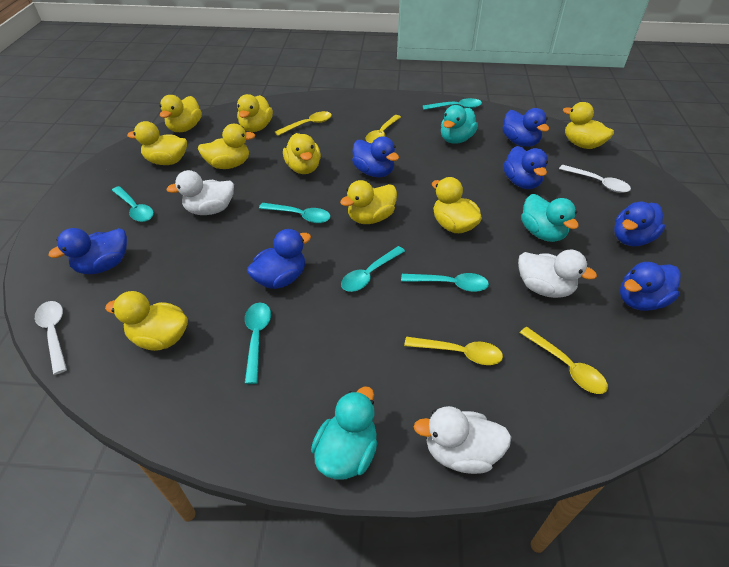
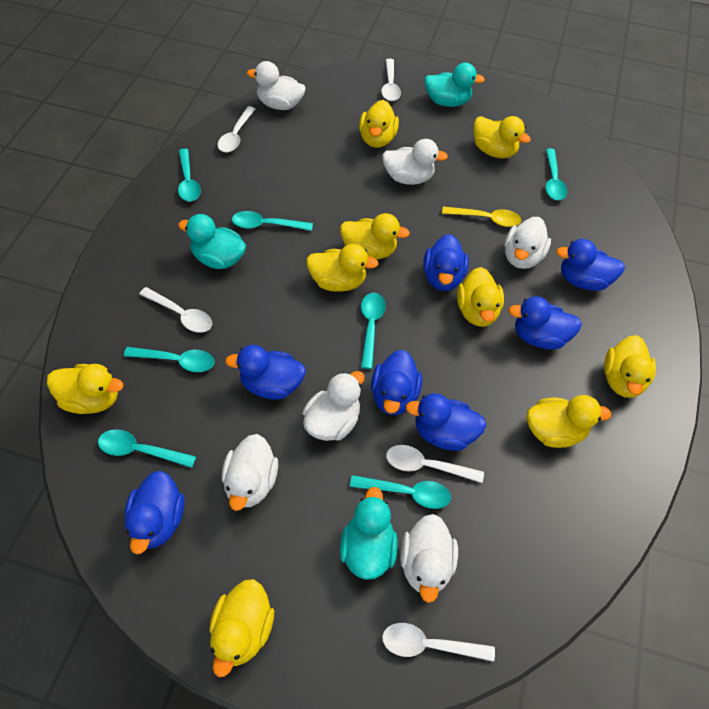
turquoise spoon: 6 -> 7
white duck: 3 -> 6
white spoon: 2 -> 5
yellow spoon: 4 -> 1

